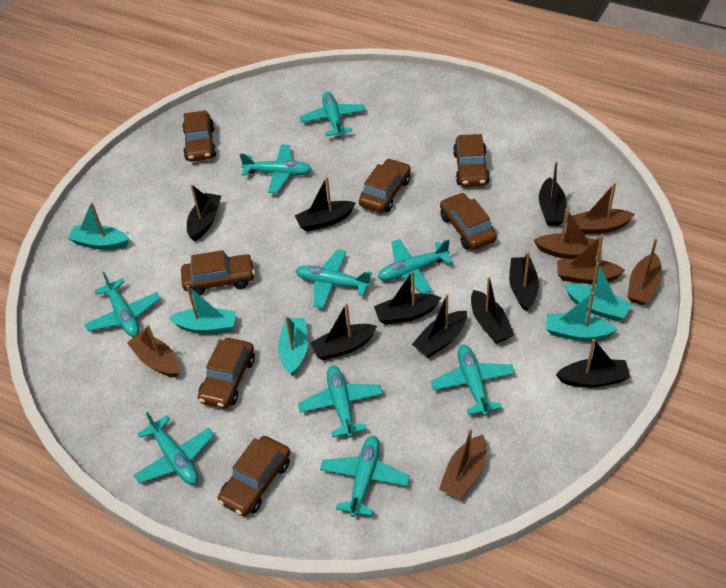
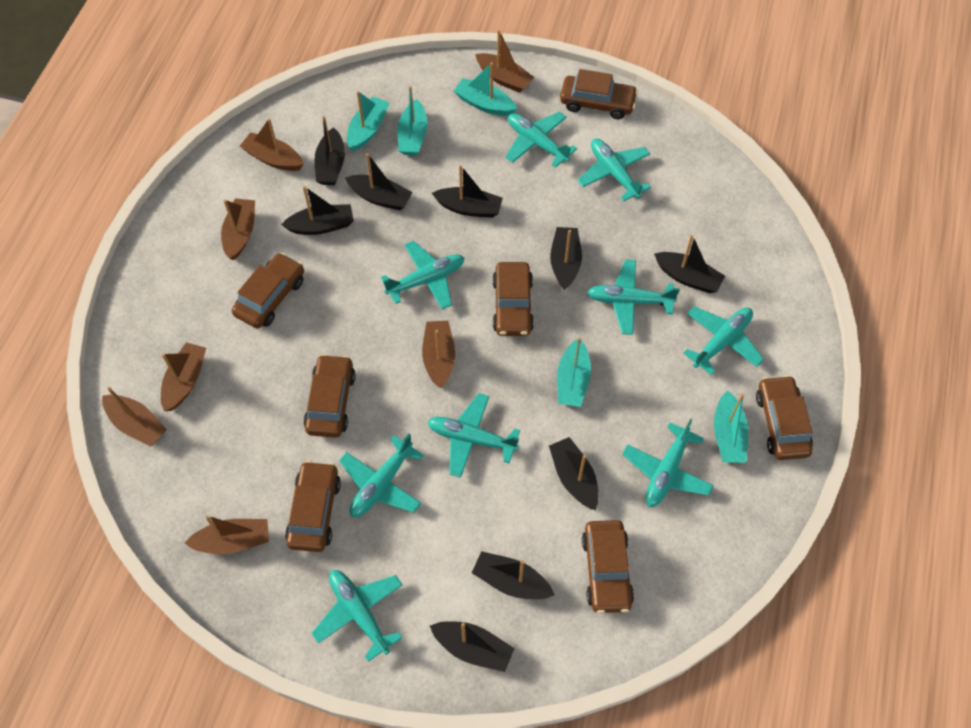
brown boat: 6 -> 7

